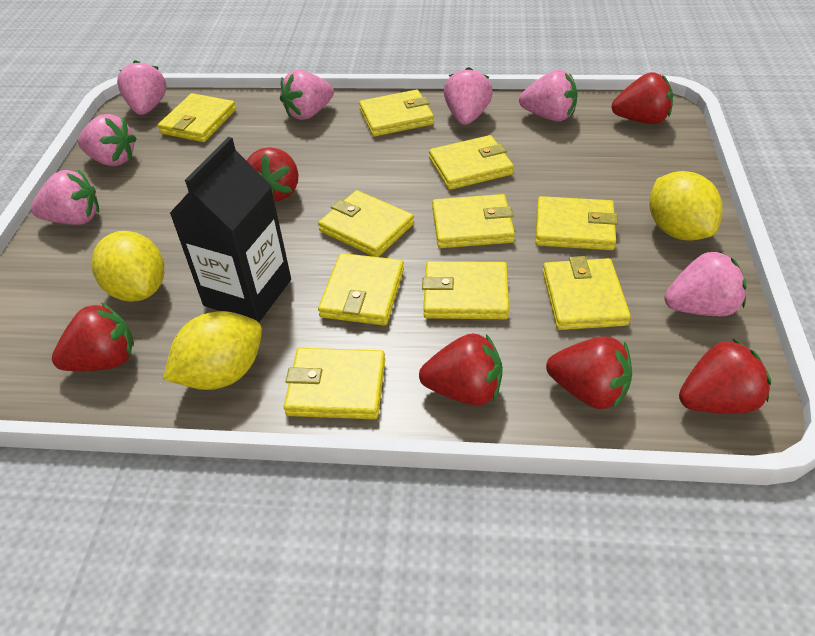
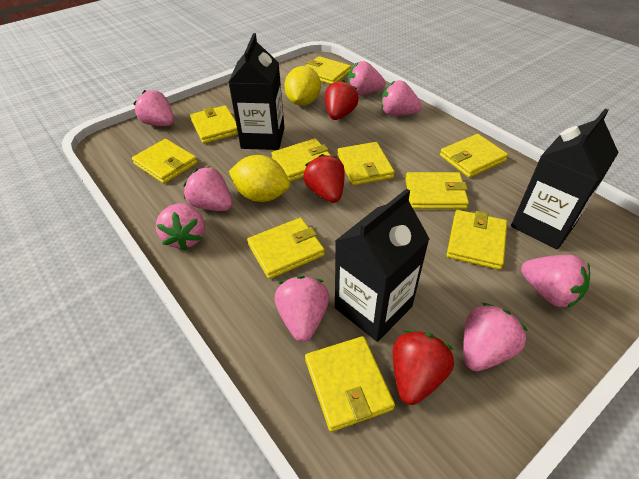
black carton: 1 -> 3
pink strawberry: 7 -> 8
red strawberry: 6 -> 3
yellow lemon: 3 -> 2

